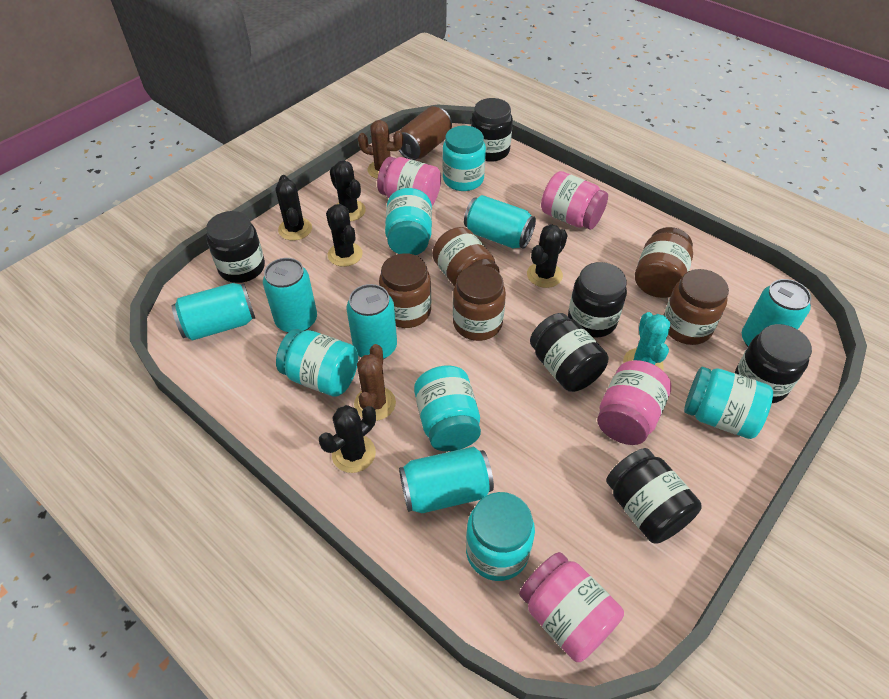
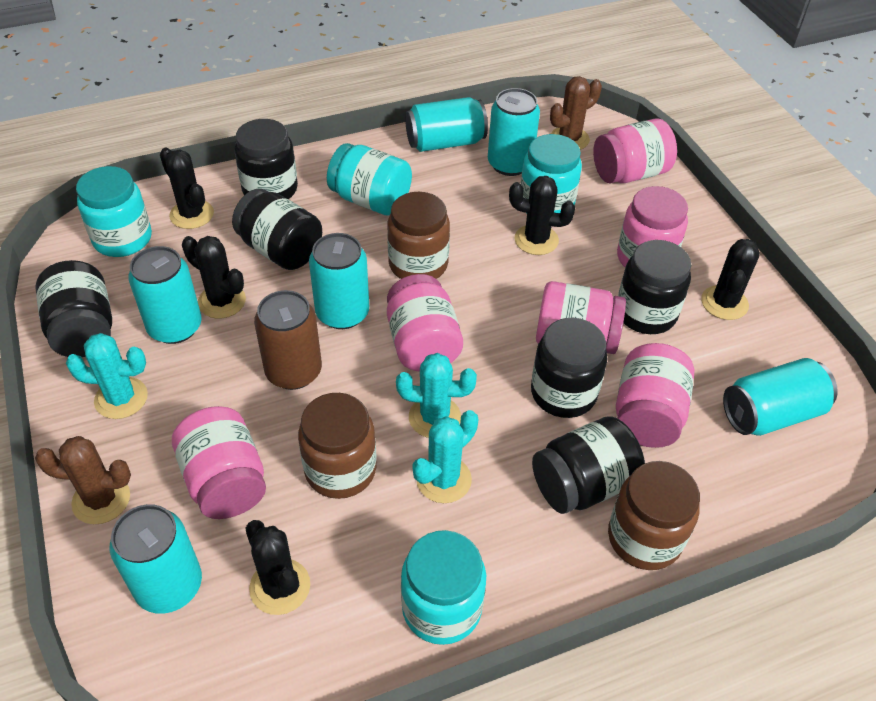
brown jar: 5 -> 3
pink jar: 4 -> 6
turquoise cactus: 1 -> 3
turquoise jar: 6 -> 4

